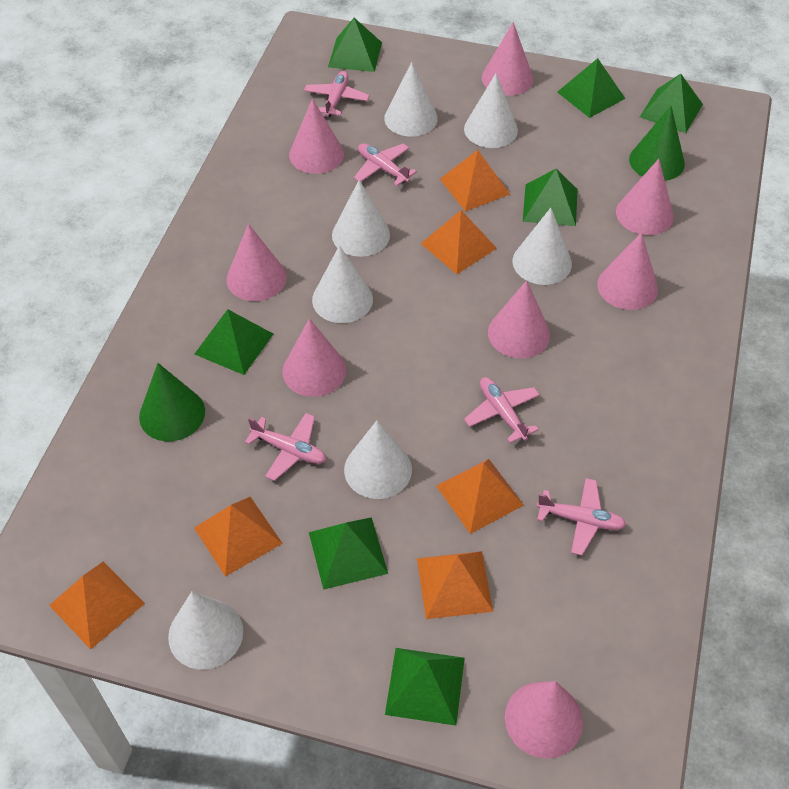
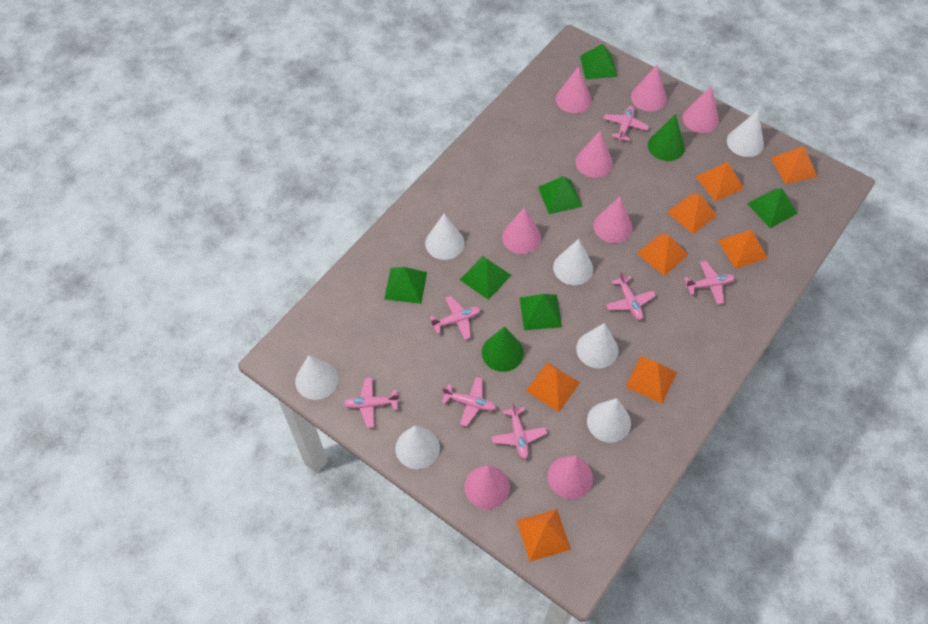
green pyramid: 7 -> 6
orange pyramid: 6 -> 8
pink plane: 5 -> 7

